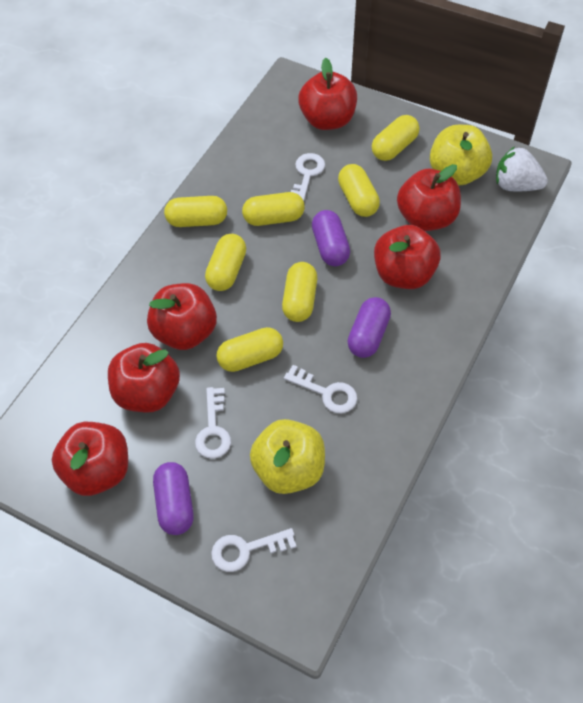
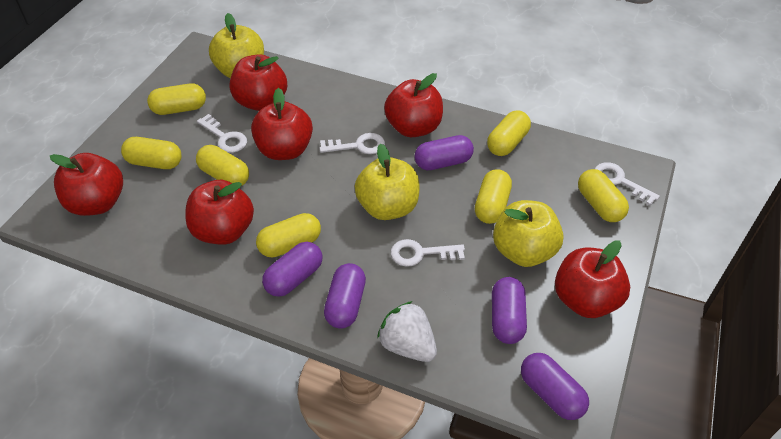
purple capsule: 3 -> 5
yellow apple: 2 -> 3

